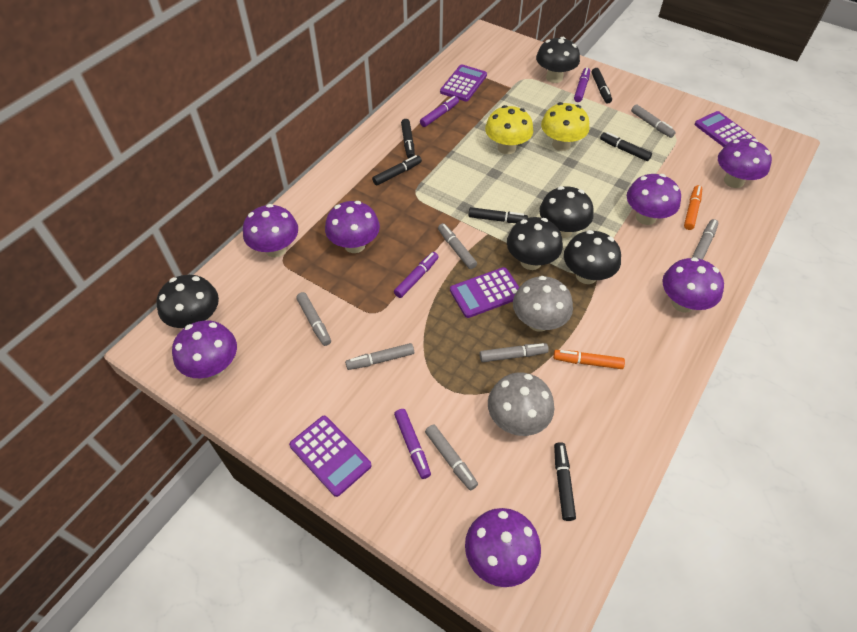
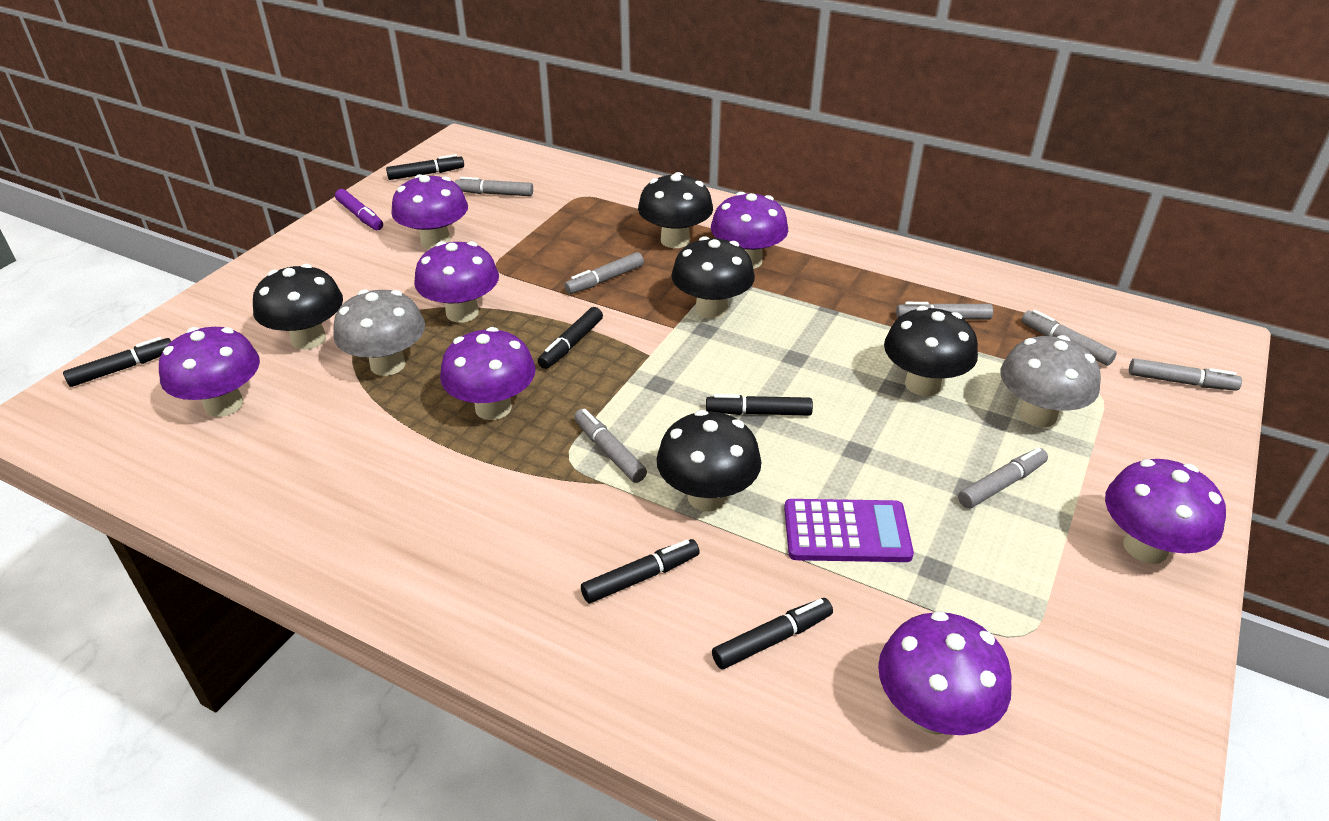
orange marker: 2 -> 0
purple calculator: 4 -> 1
purple marker: 4 -> 1
yellow mushroom: 2 -> 0

